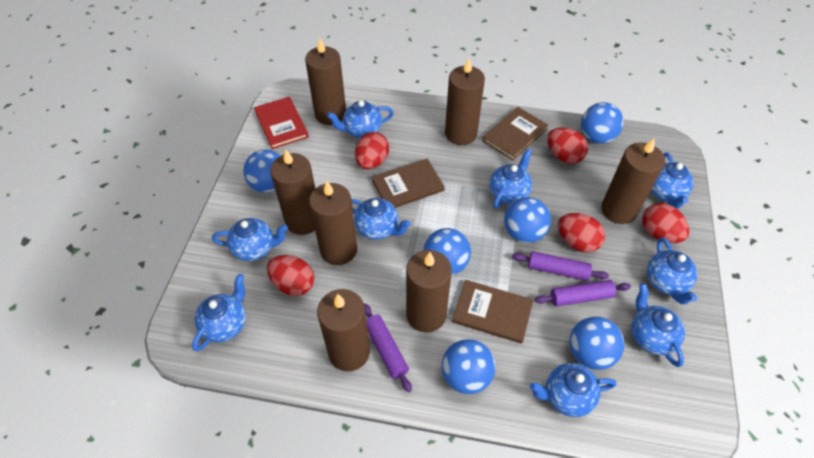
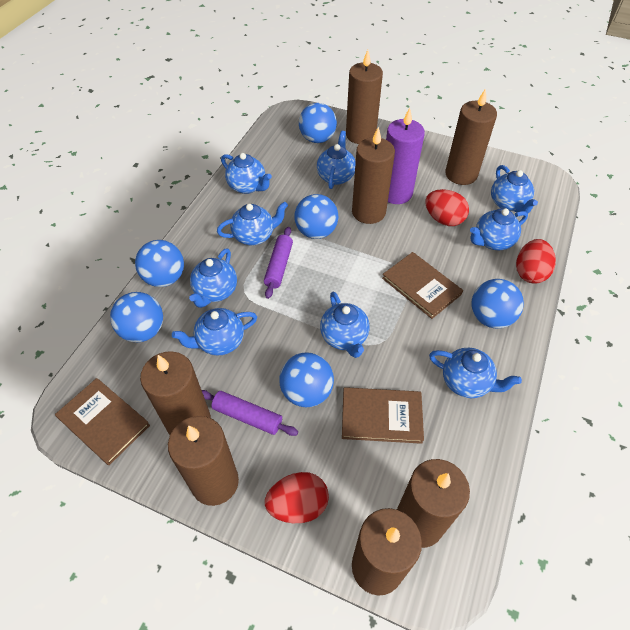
purple candle: 0 -> 1
purple rolling pin: 3 -> 2
red book: 1 -> 0
red egg: 5 -> 3

